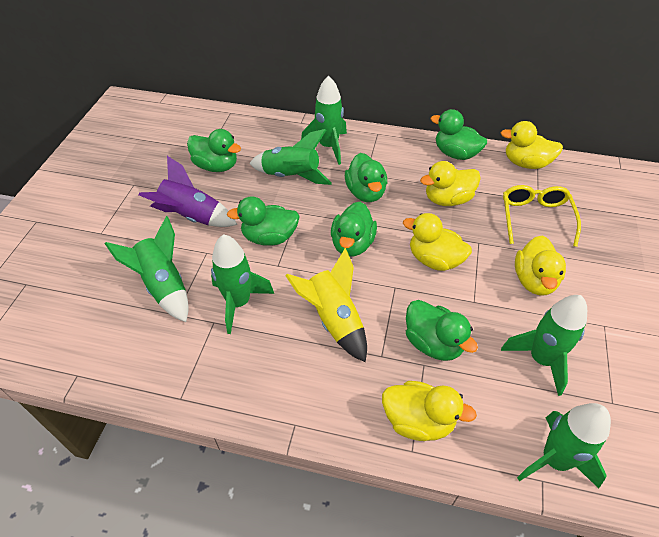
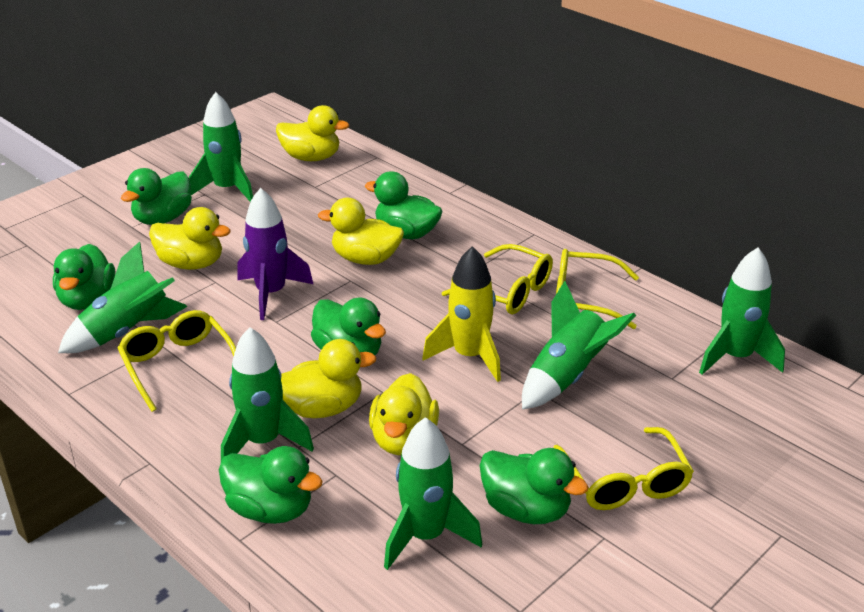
yellow glasses: 1 -> 4

